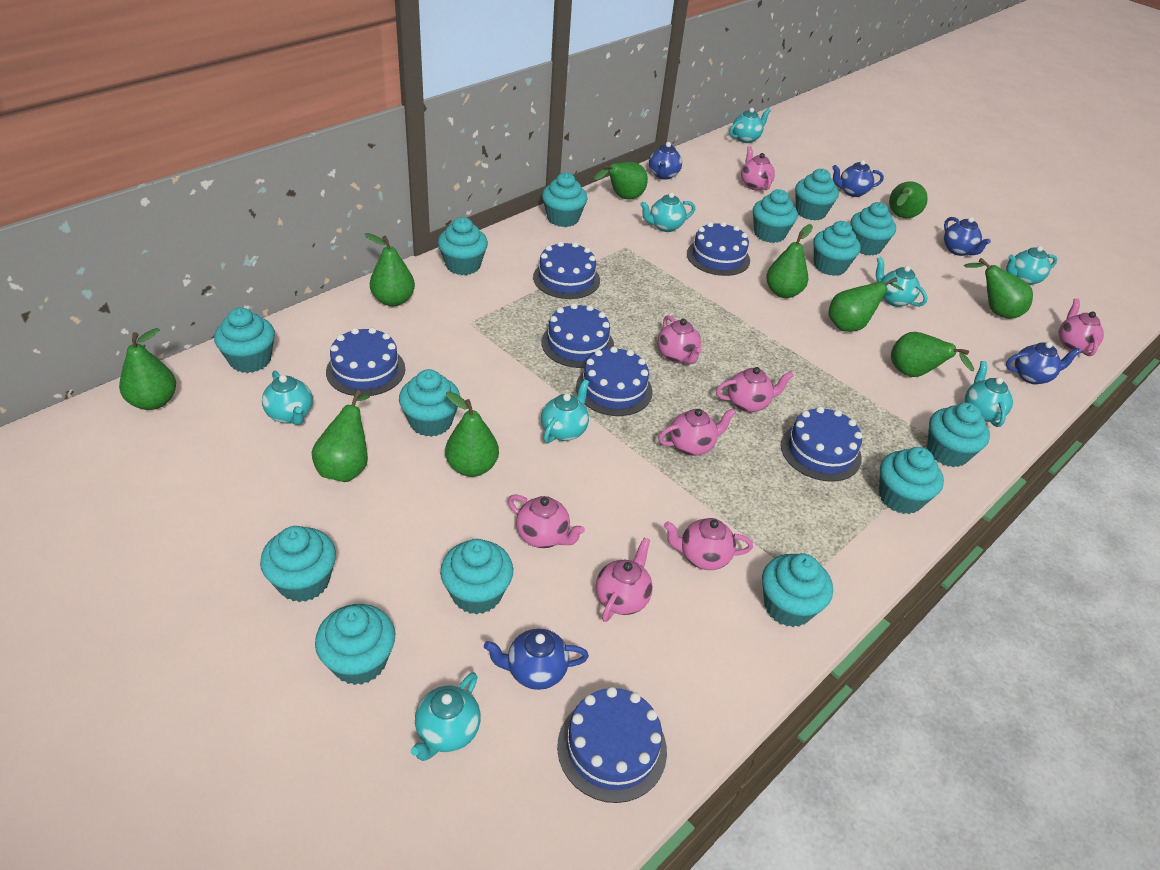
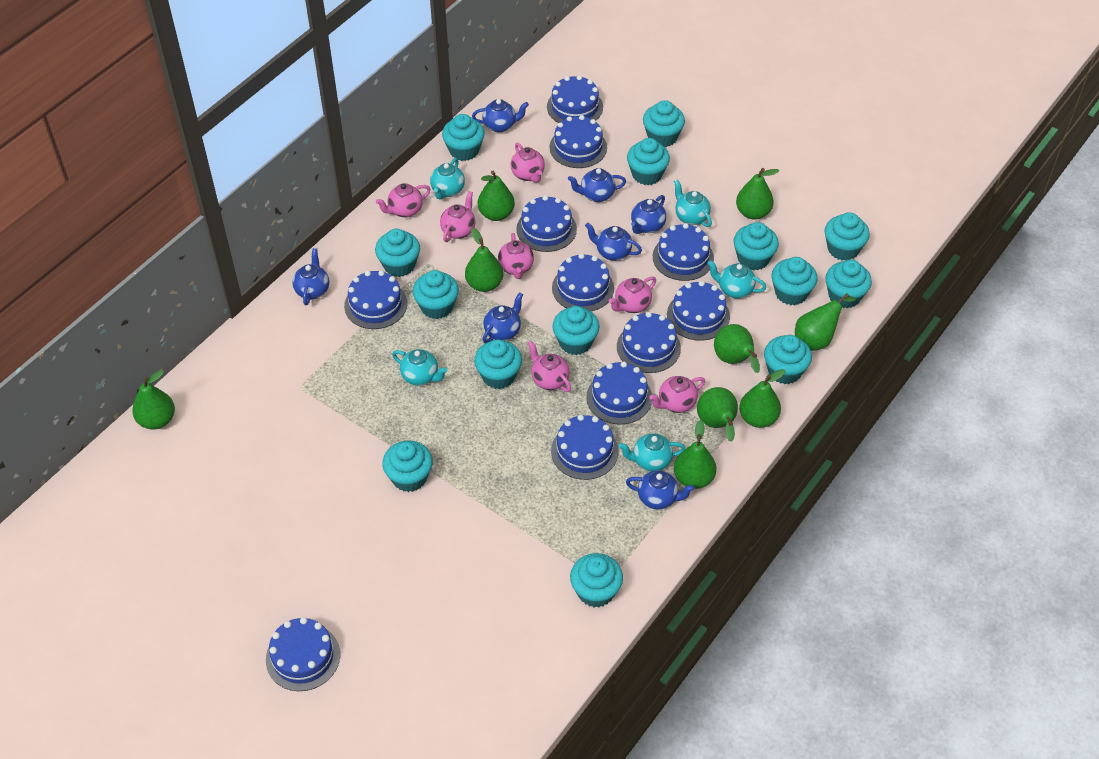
blue cake: 7 -> 11
blue teapot: 5 -> 7
green pear: 10 -> 9
pink teapot: 8 -> 7
turquoise teapot: 8 -> 5

